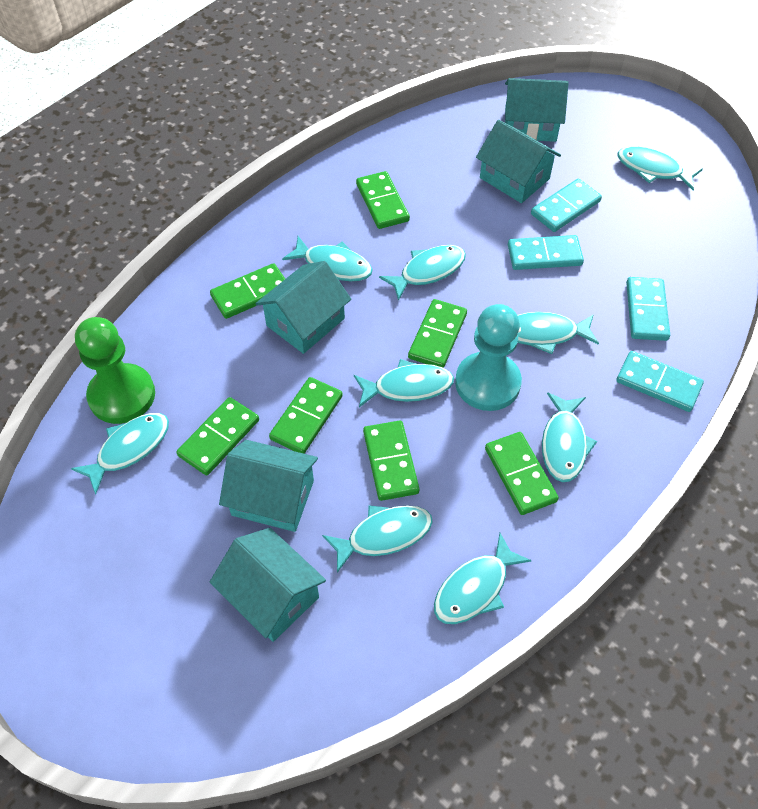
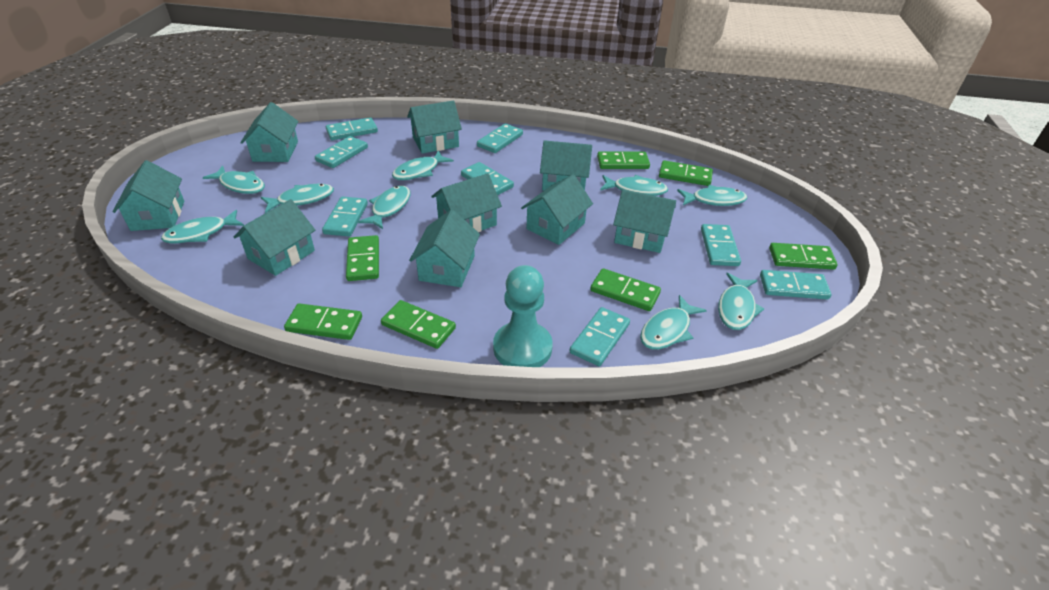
green pawn: 1 -> 0
turquoise domino: 4 -> 8
turquoise house: 5 -> 9

